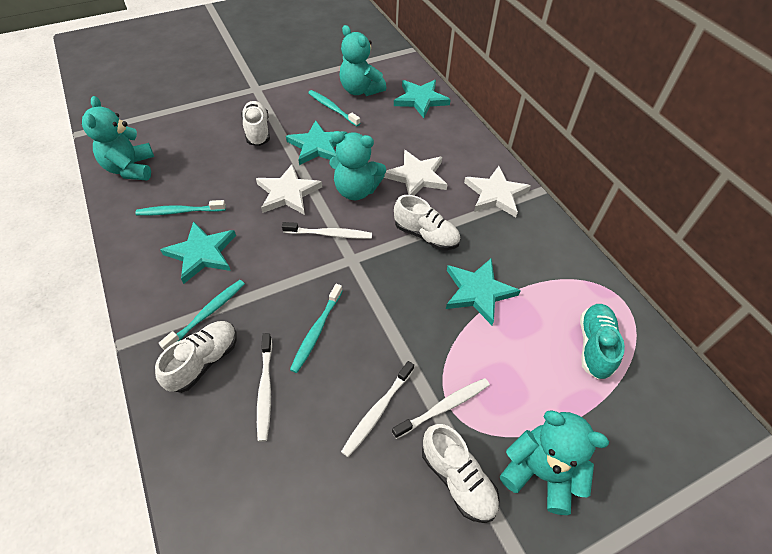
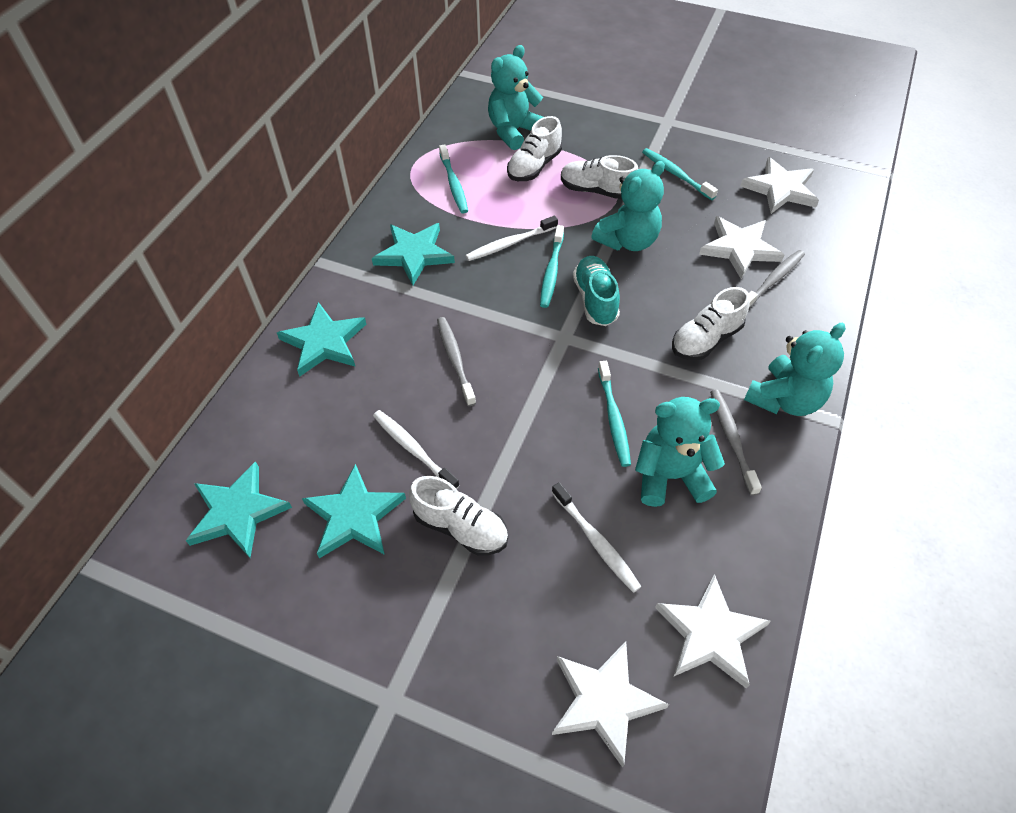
grey toothbrush: 0 -> 3
white star: 3 -> 4
white toothbrush: 4 -> 3

